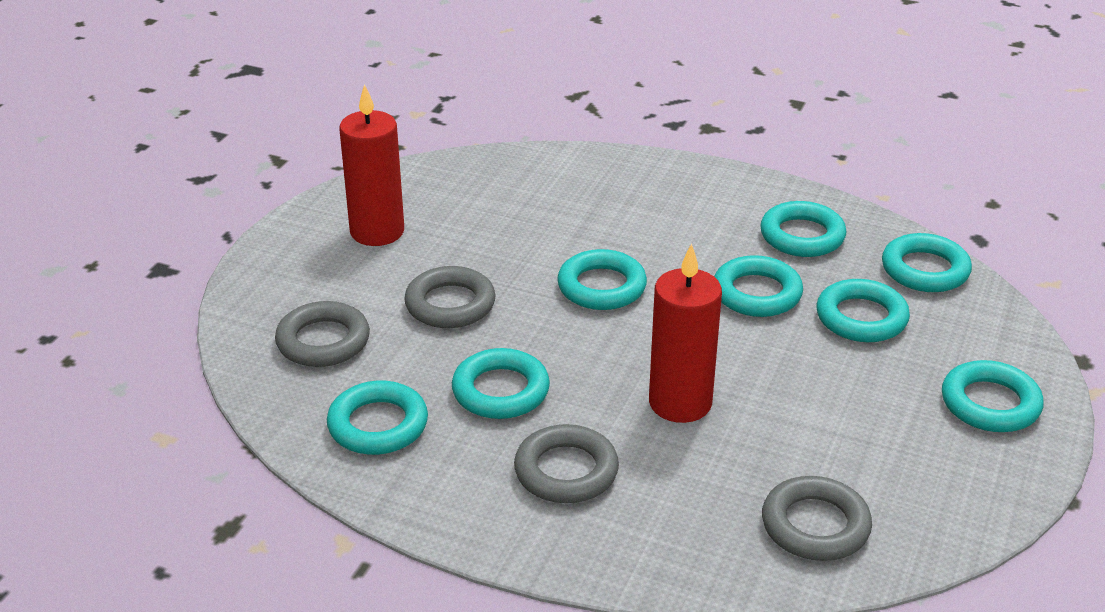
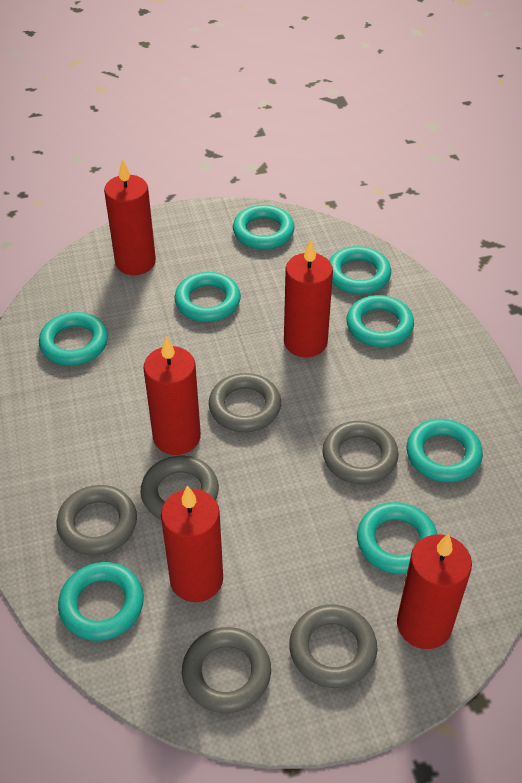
grey ring: 4 -> 6
red candle: 2 -> 5

